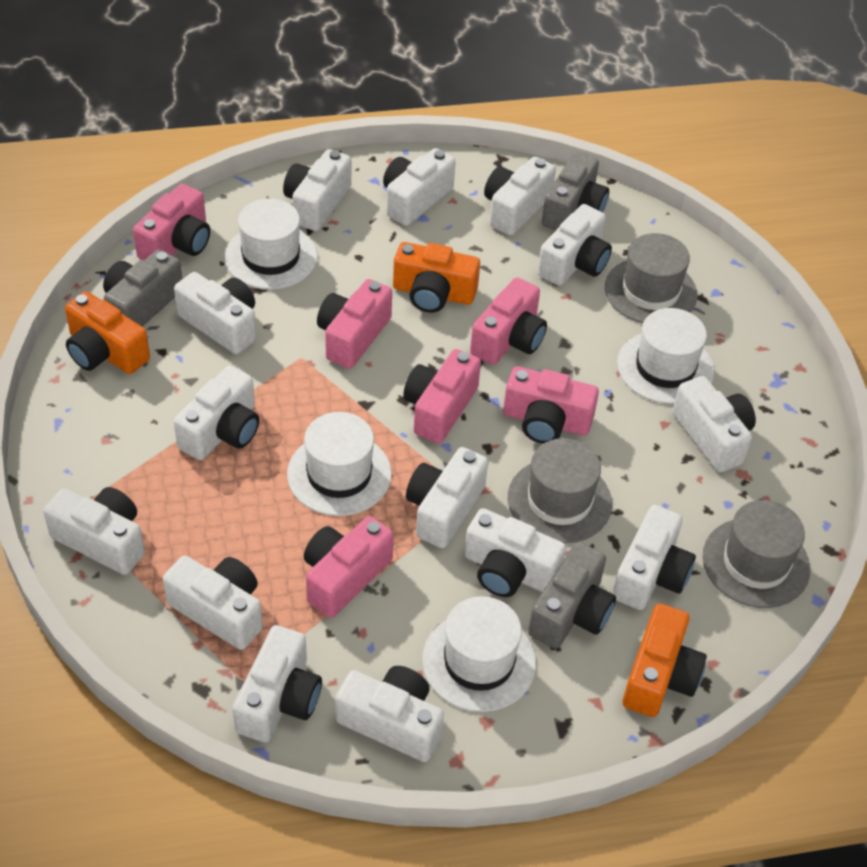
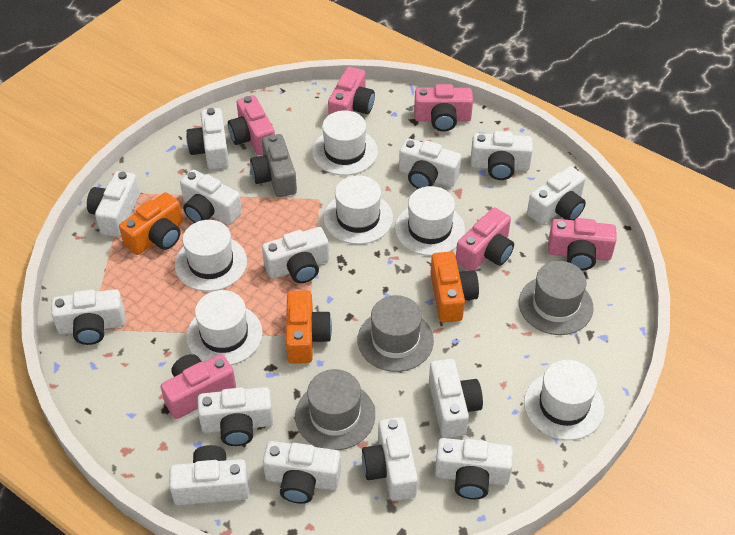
grey camera: 3 -> 1
white hat: 4 -> 6

